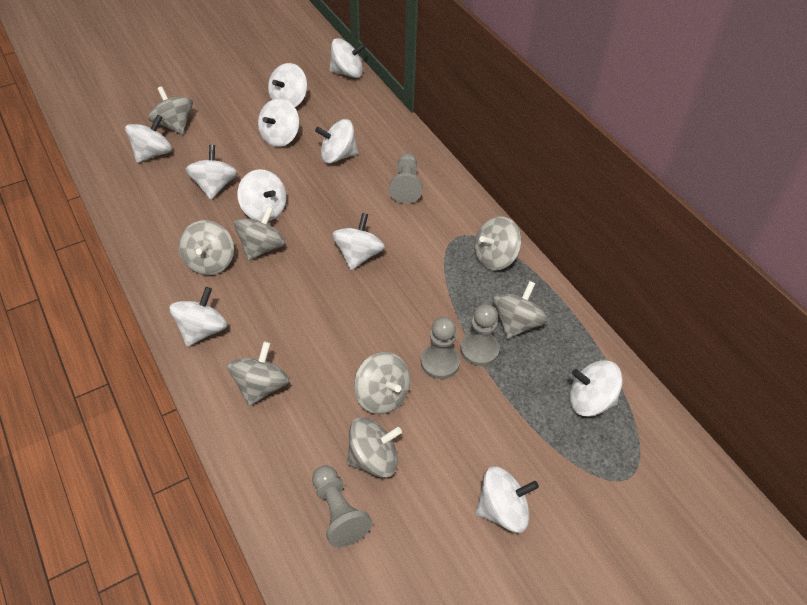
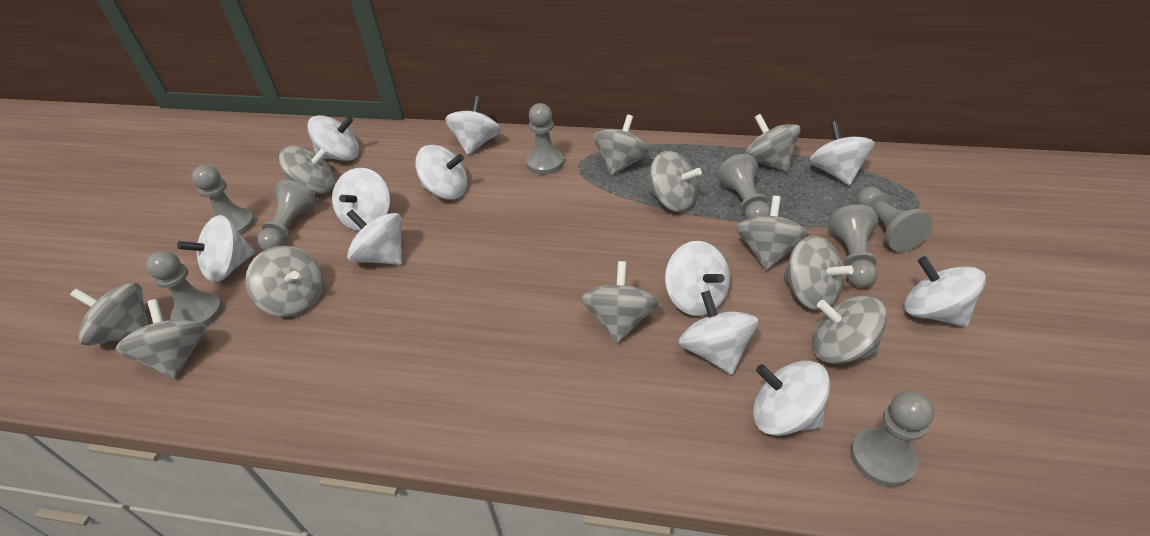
grey pawn: 4 -> 8
grey spinning top: 8 -> 11

